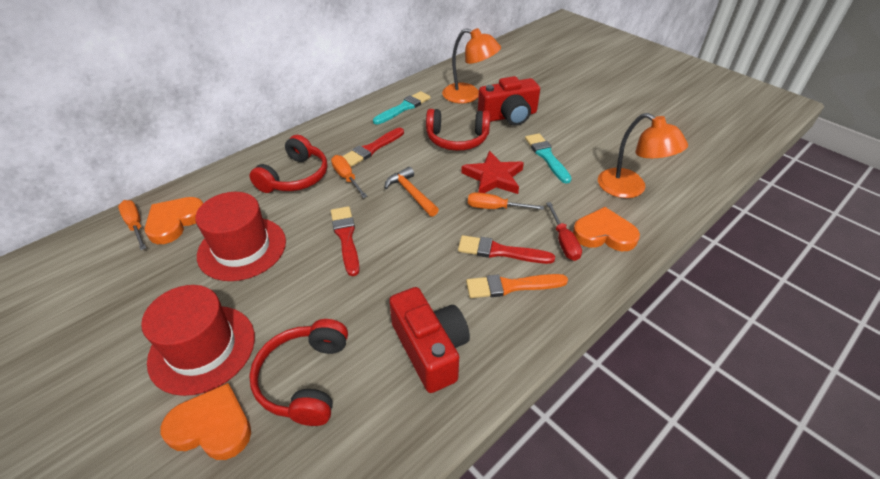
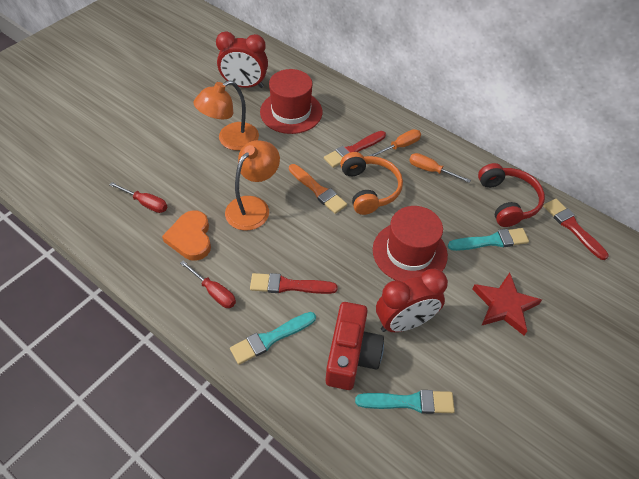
orange hammer: 1 -> 0
orange headphones: 0 -> 1
orange heart: 3 -> 1
orange screwdriver: 3 -> 2
red camera: 2 -> 1
red clock: 0 -> 2
red headphones: 3 -> 1
red screwdriver: 1 -> 2
turquoise brush: 2 -> 3

